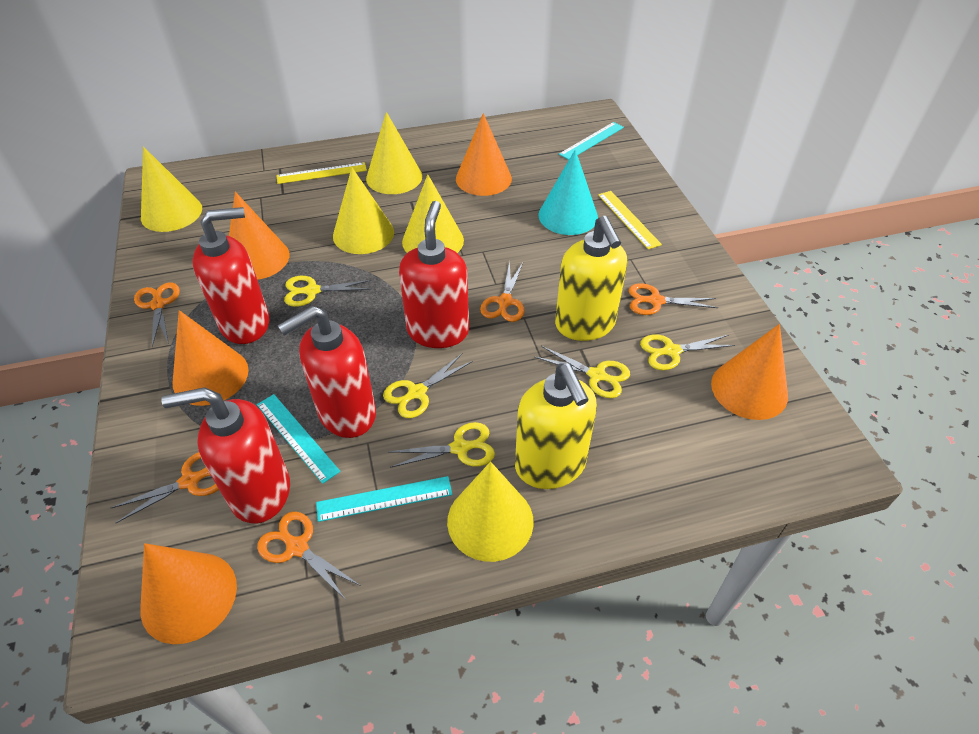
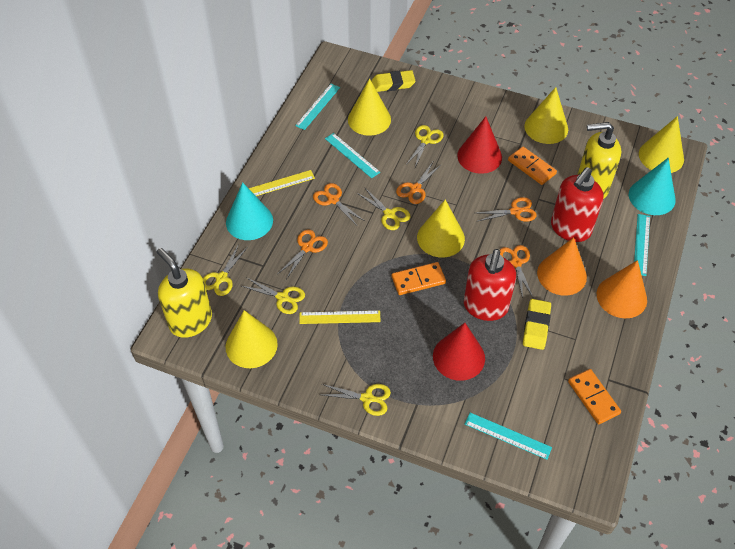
orange cone: 5 -> 2
orange domino: 0 -> 3
red cone: 0 -> 2
red soap dispenser: 4 -> 2
turquoise cone: 1 -> 2
turquoise ruler: 3 -> 4
yellow eraser: 0 -> 2

